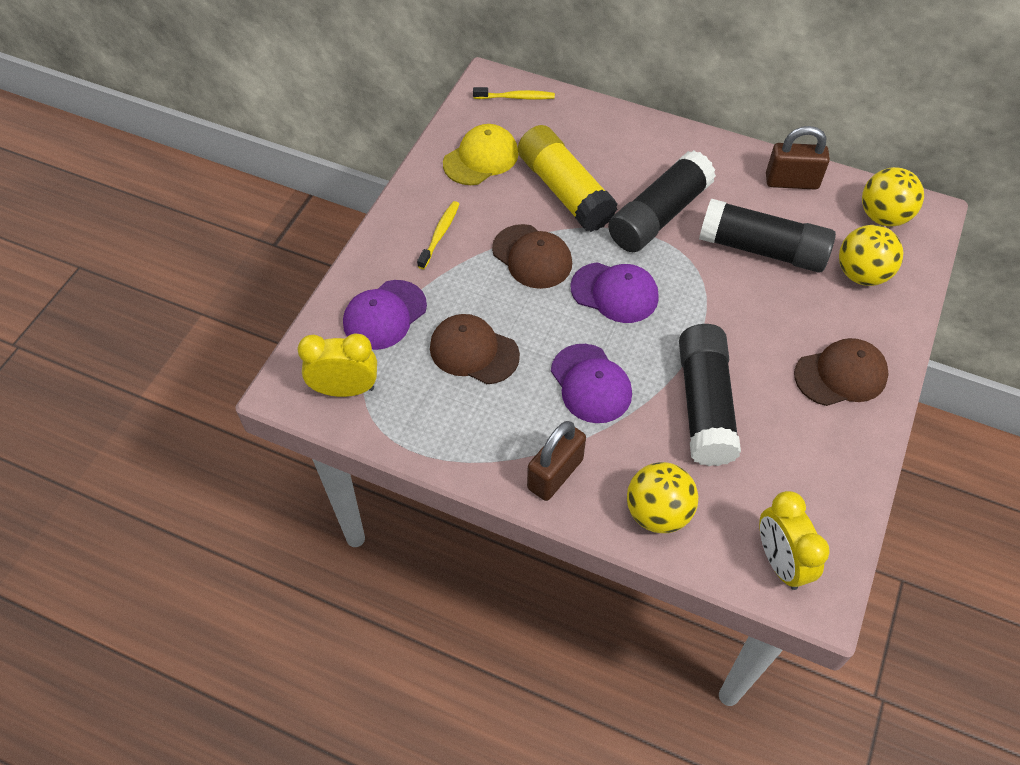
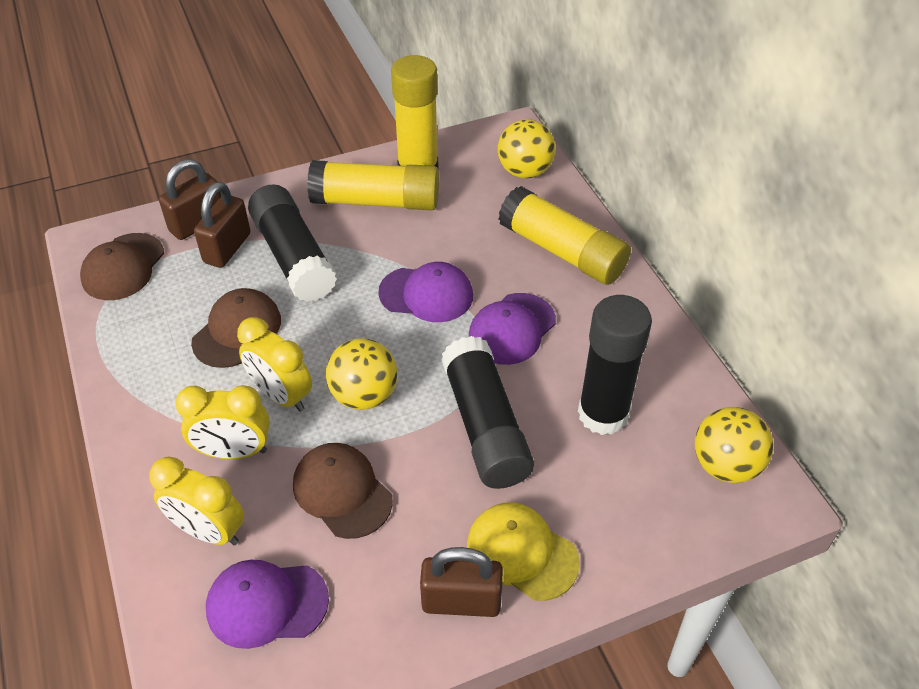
brown padlock: 2 -> 3
yellow clock: 2 -> 3
yellow glue stick: 1 -> 3
yellow toothbrush: 2 -> 0

